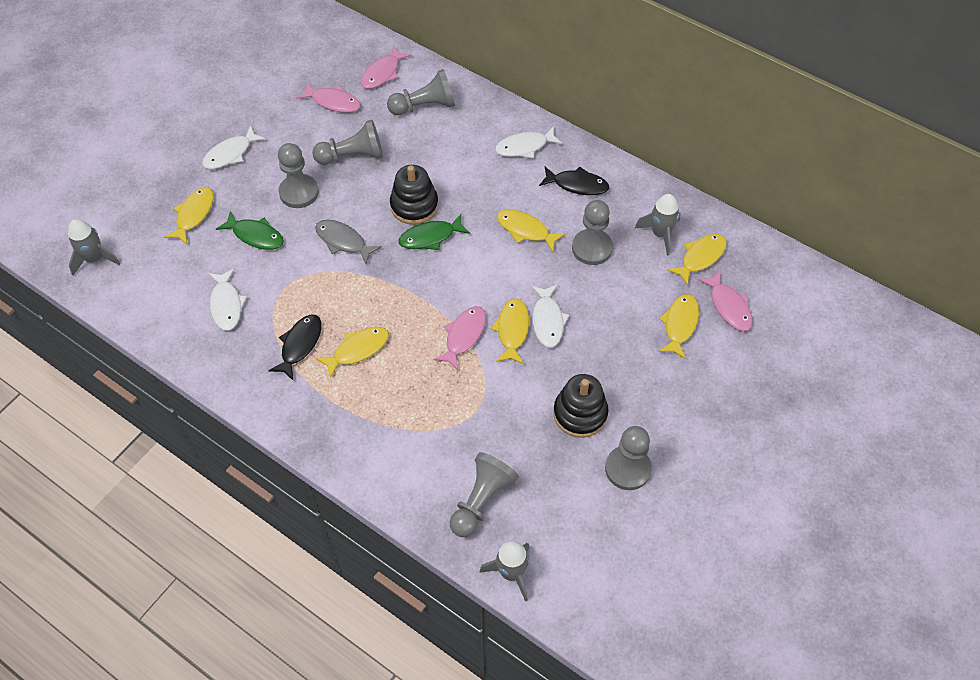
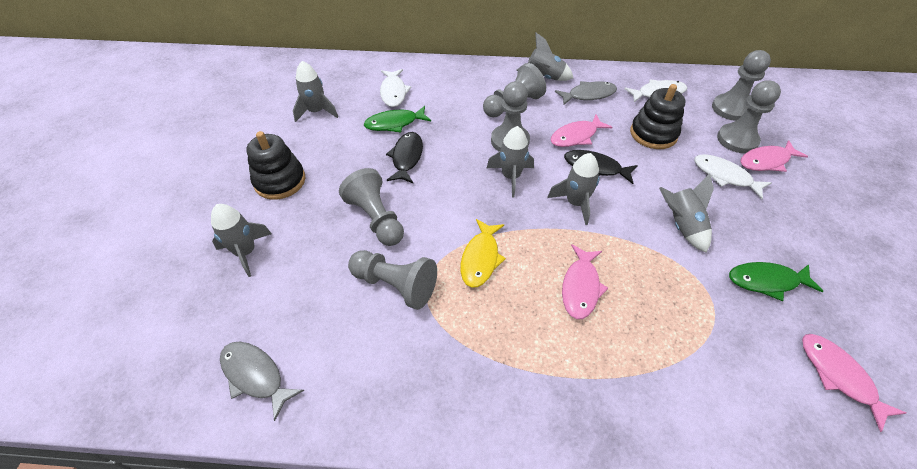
grey fish: 1 -> 2
grey rocket: 3 -> 6
white fish: 4 -> 3
yellow fish: 6 -> 1

